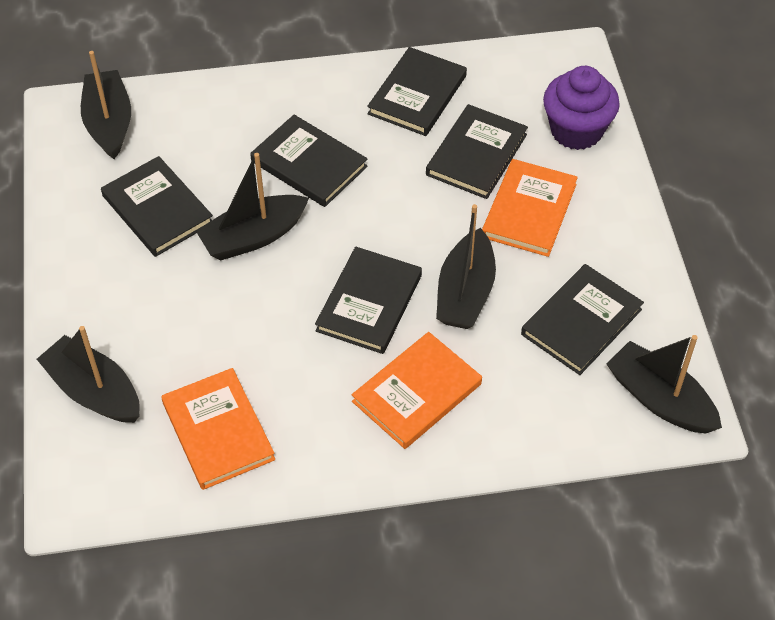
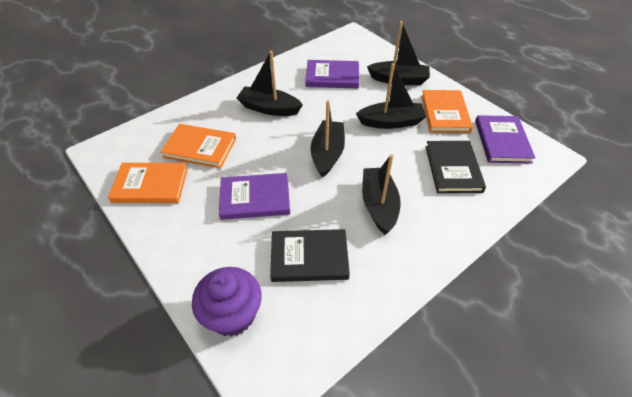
black book: 6 -> 2
purple book: 0 -> 3

